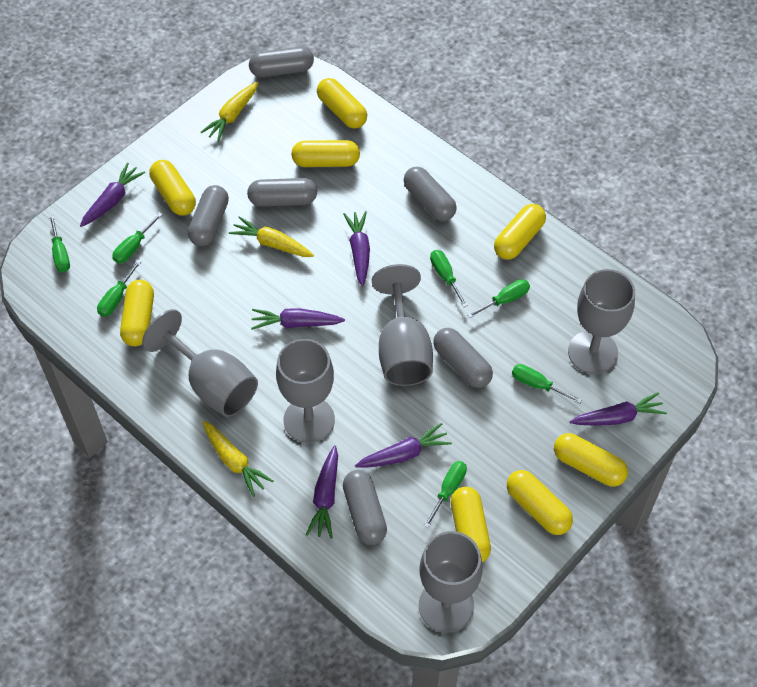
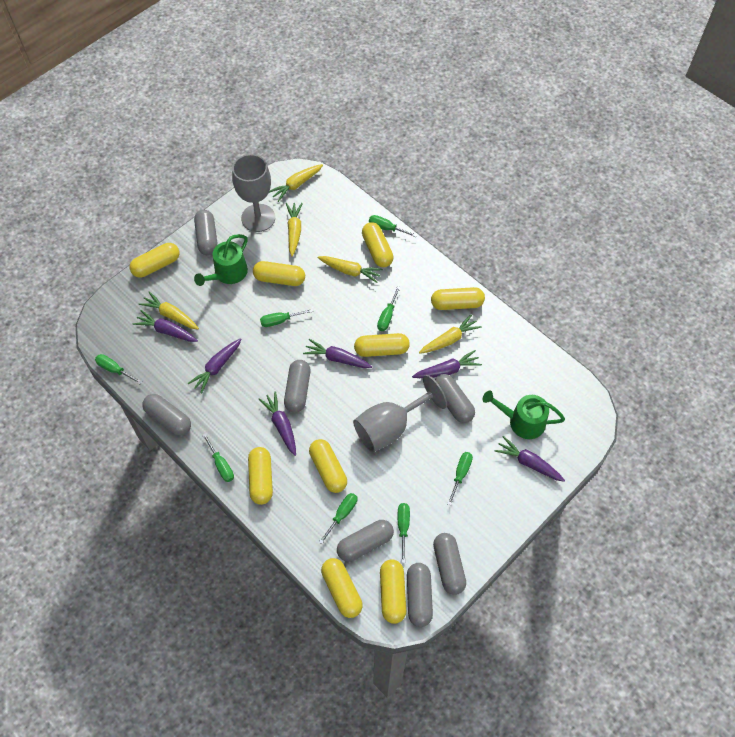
green screwdriver: 7 -> 8
green watering can: 0 -> 2
grey capsule: 6 -> 7
grey goblet: 5 -> 2
yellow capsule: 8 -> 9
yellow carrot: 3 -> 5

